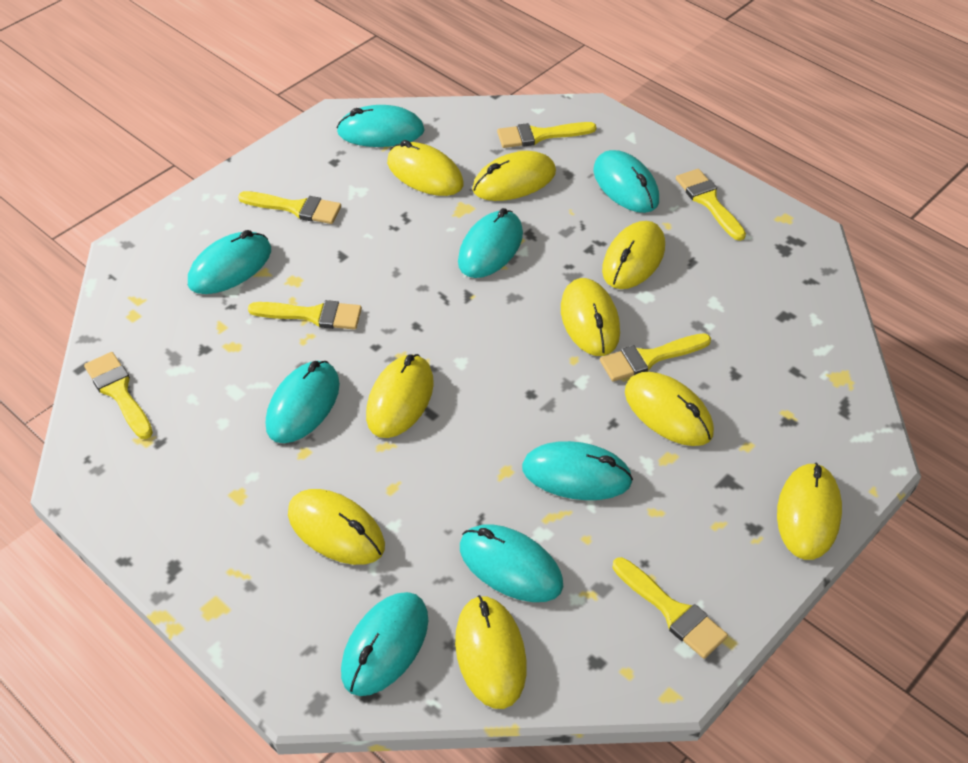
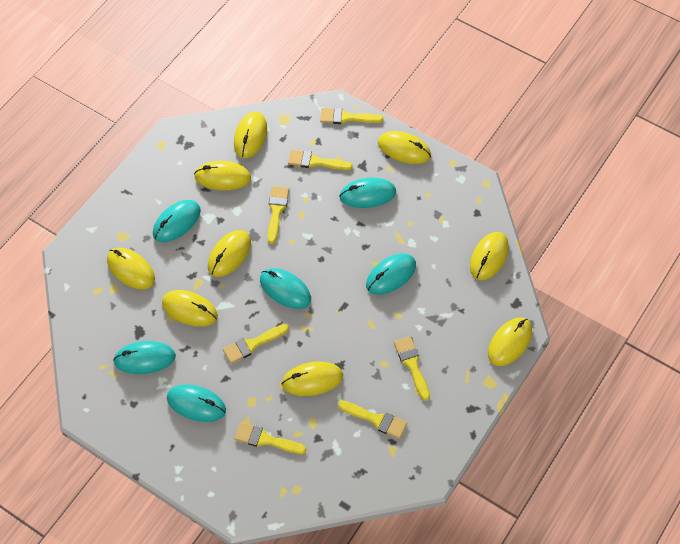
turquoise mouse: 8 -> 6

